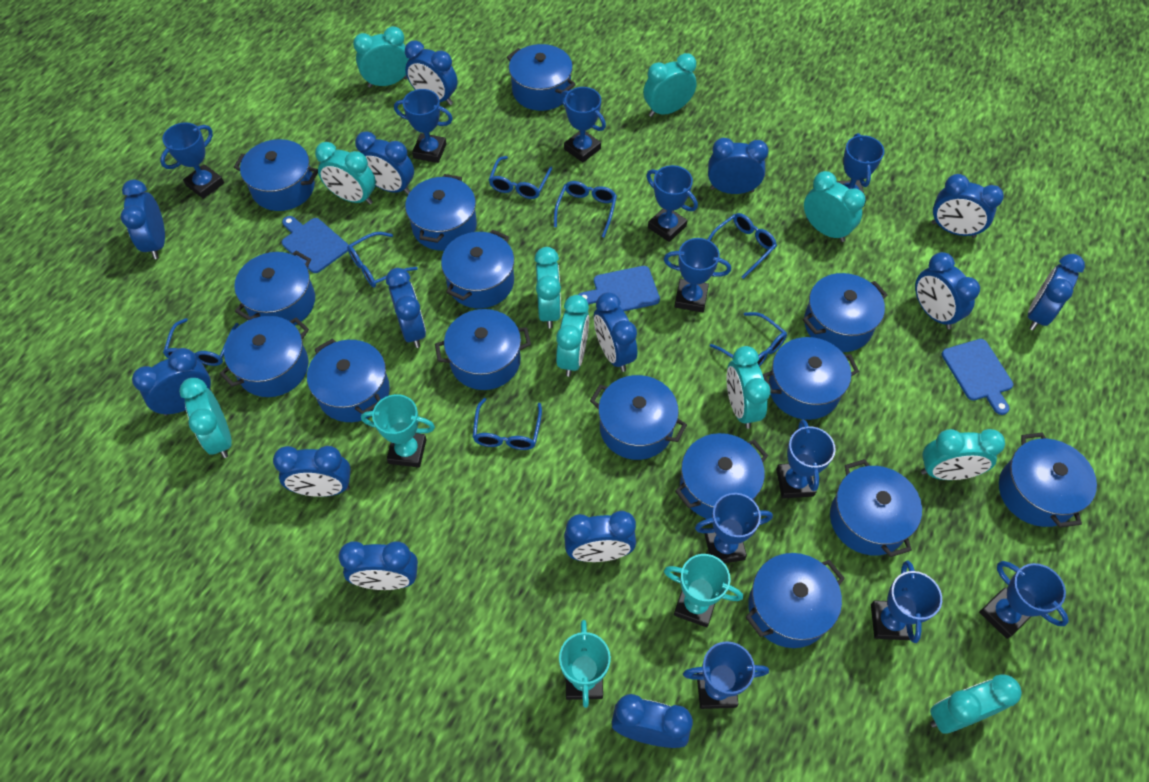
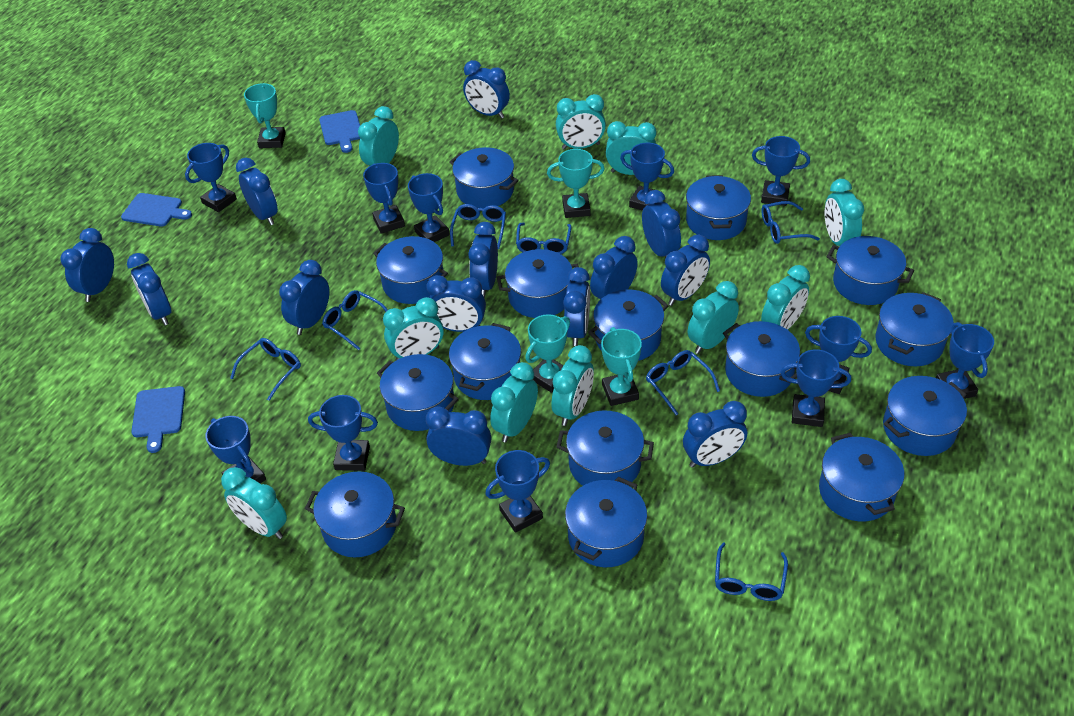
blue clock: 14 -> 13
turquoise trophy: 3 -> 4

